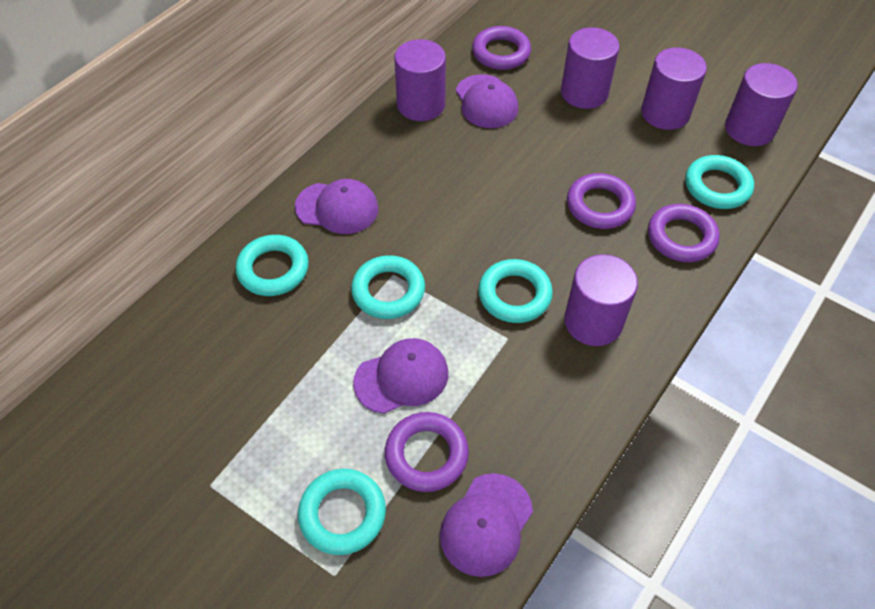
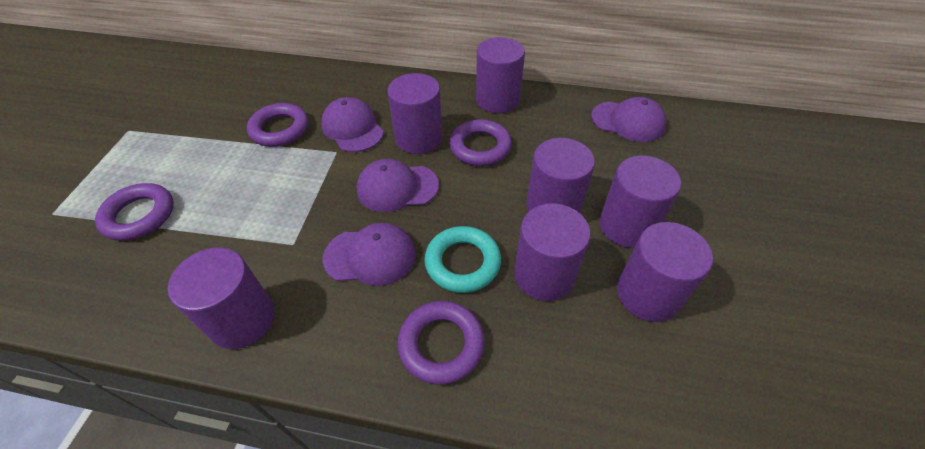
purple cylinder: 5 -> 7
turquoise ring: 5 -> 1

